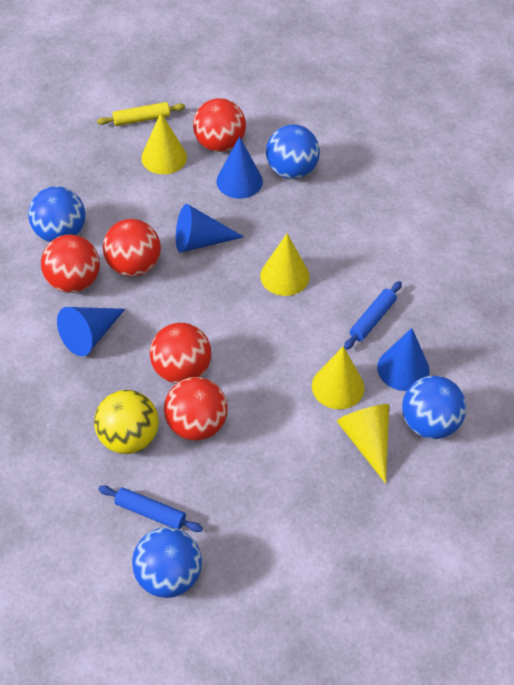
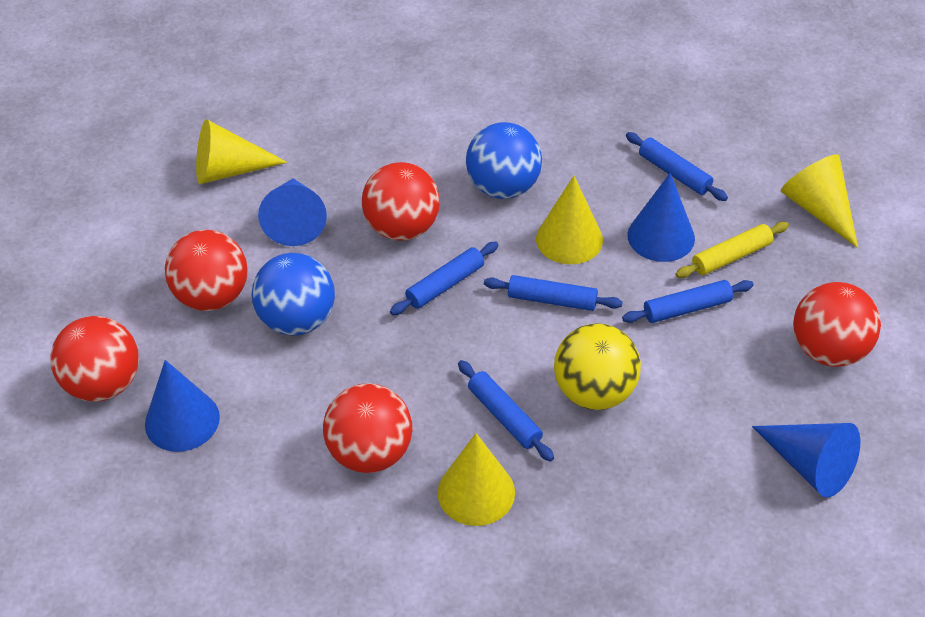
blue ball: 4 -> 2
blue rolling pin: 2 -> 5

